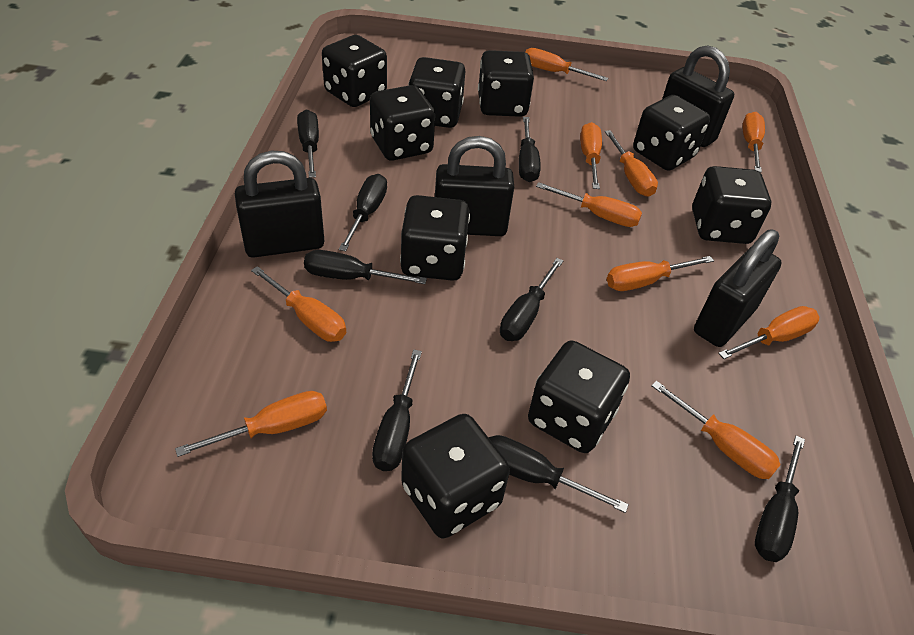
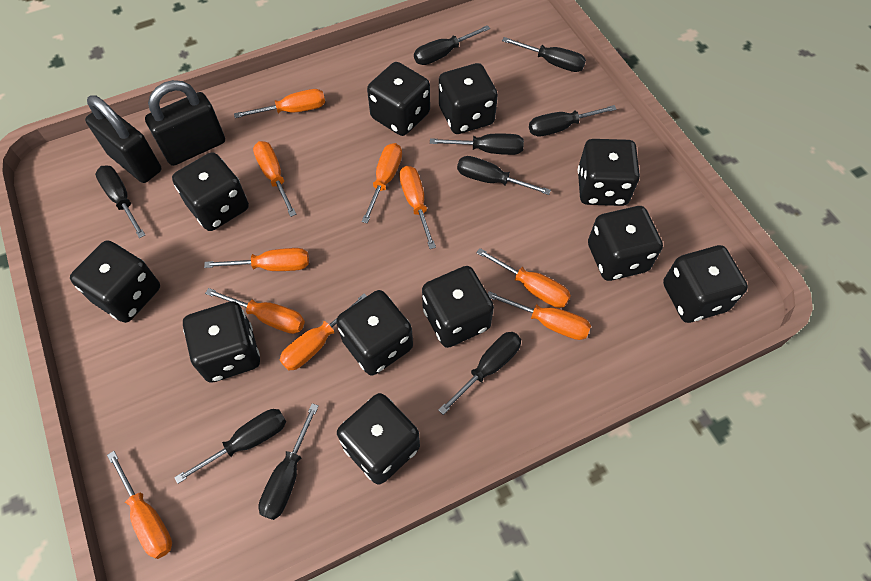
black dice: 9 -> 11
black padlock: 4 -> 2
black screwdriver: 8 -> 9

